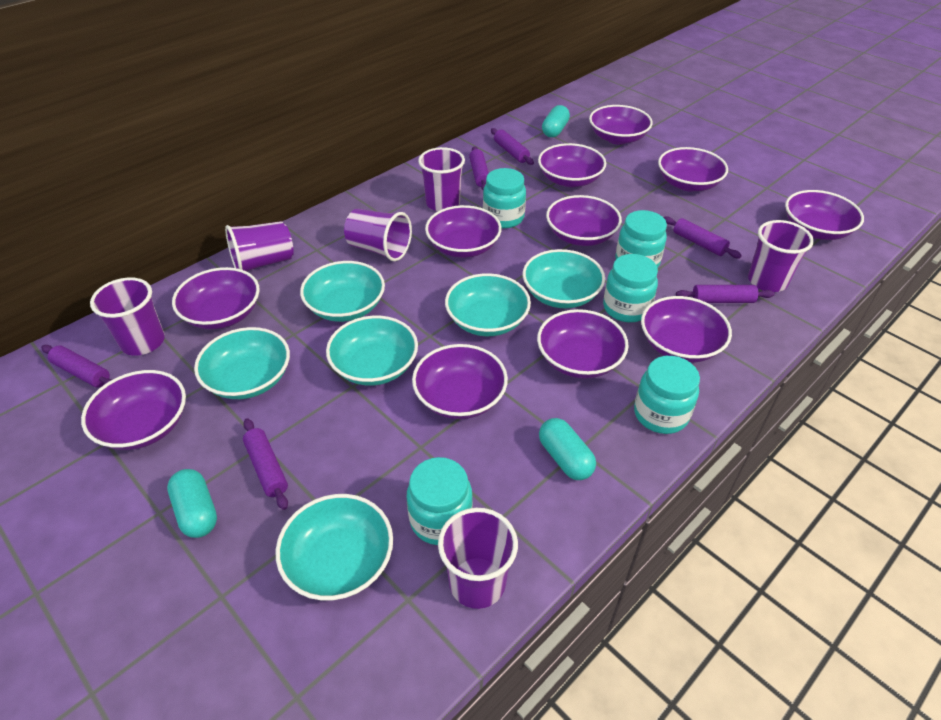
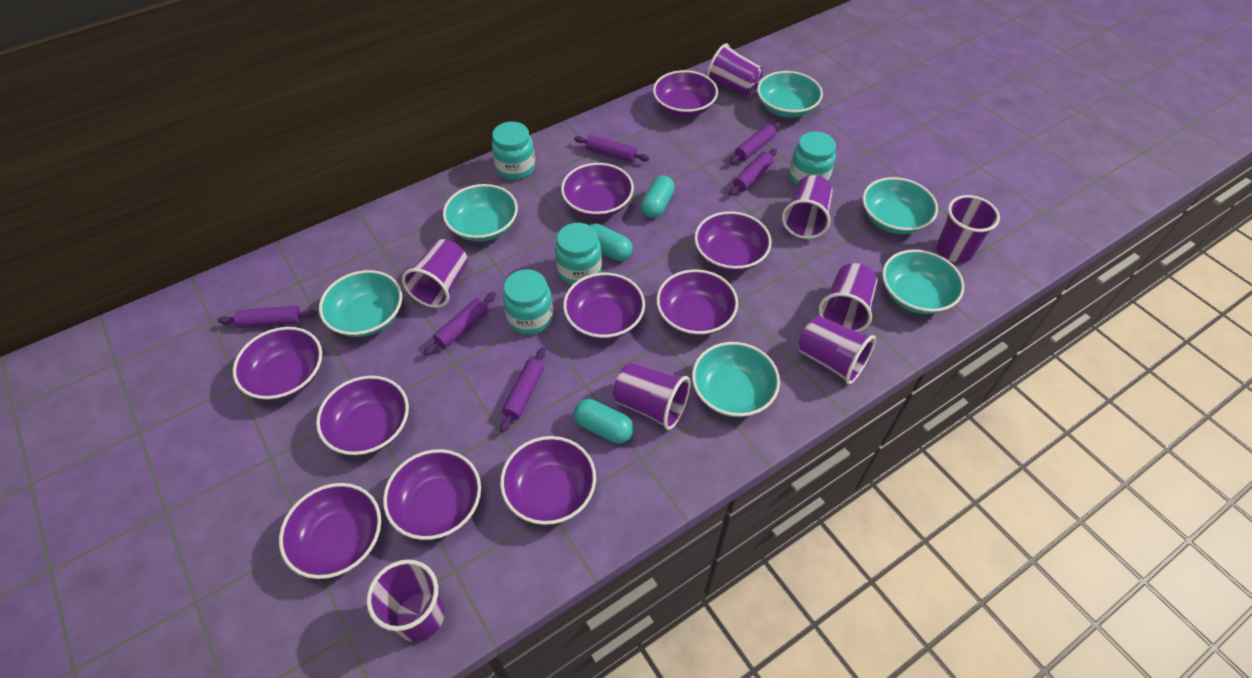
purple bowl: 11 -> 10
purple cup: 6 -> 8
turquoise jar: 5 -> 4

